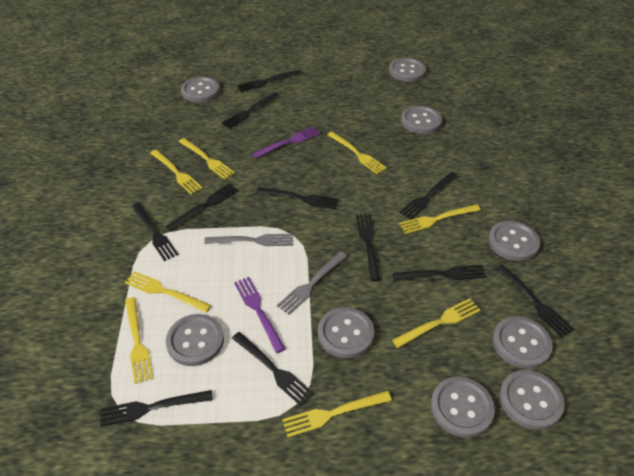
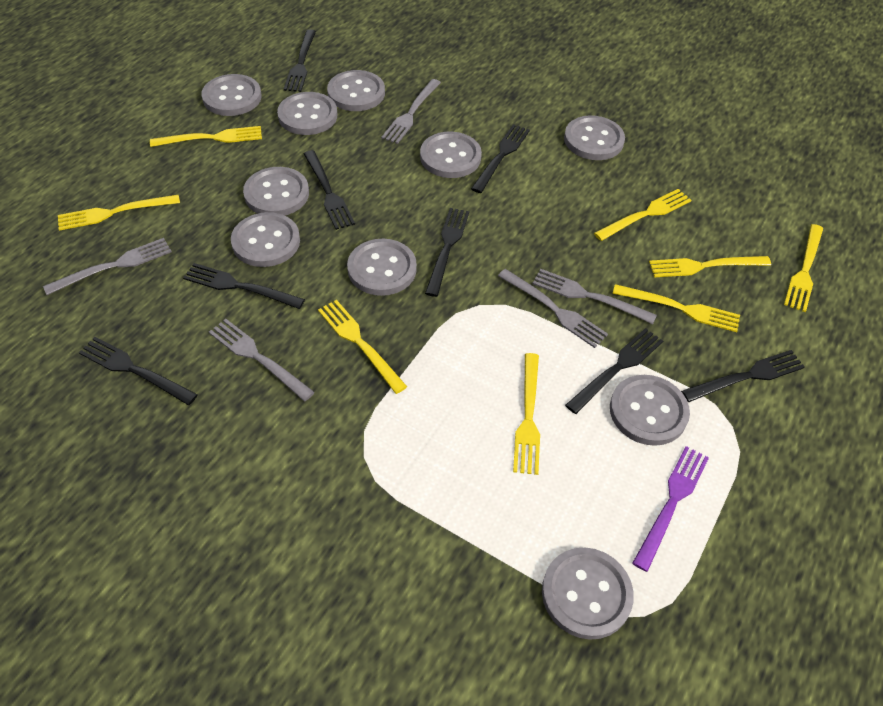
black fork: 11 -> 8
grey button: 9 -> 10
grey fork: 2 -> 5
purple fork: 2 -> 1

